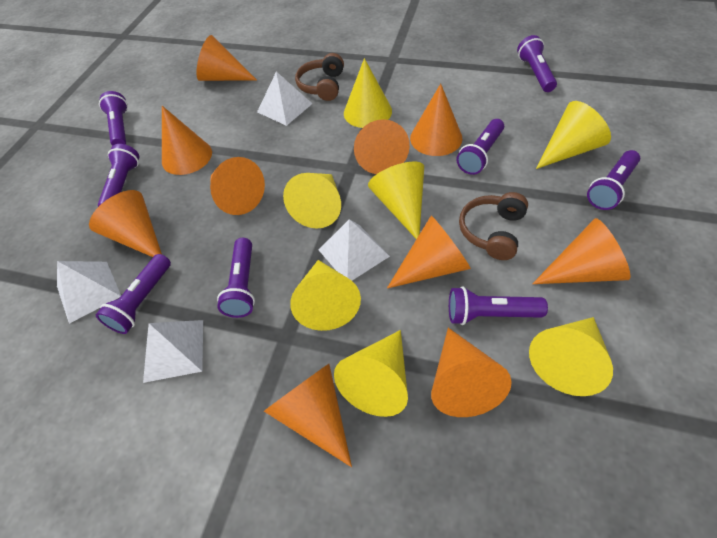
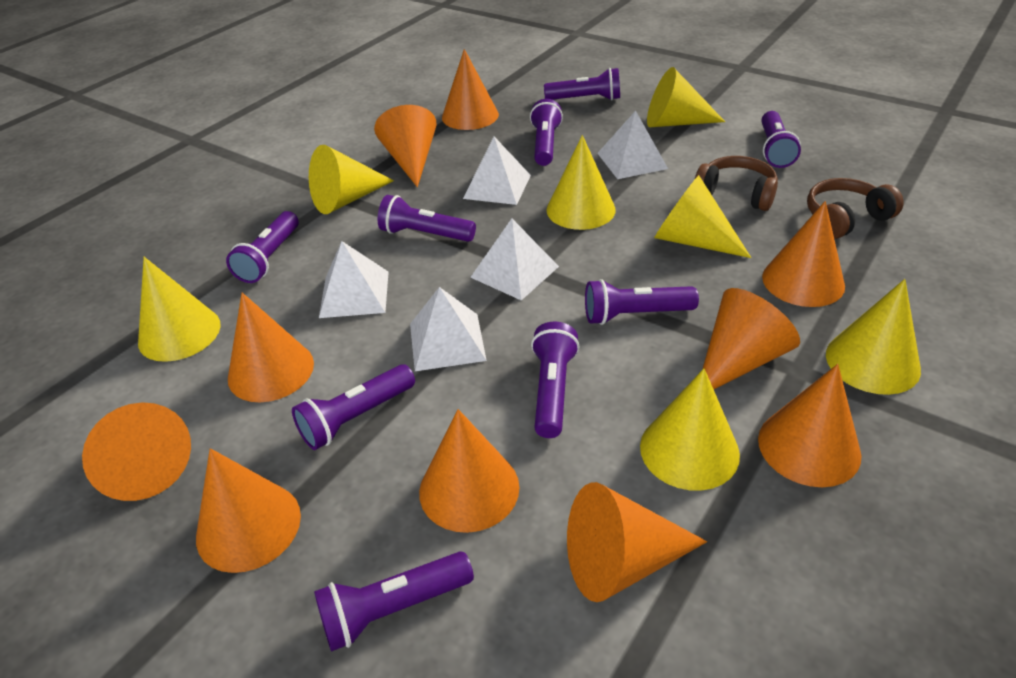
purple flashlight: 8 -> 9
white pyramid: 4 -> 5

